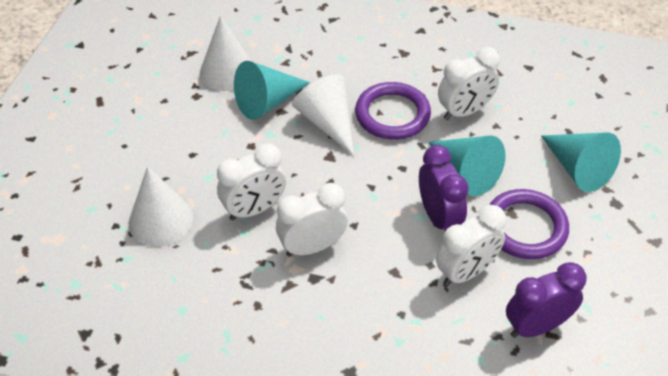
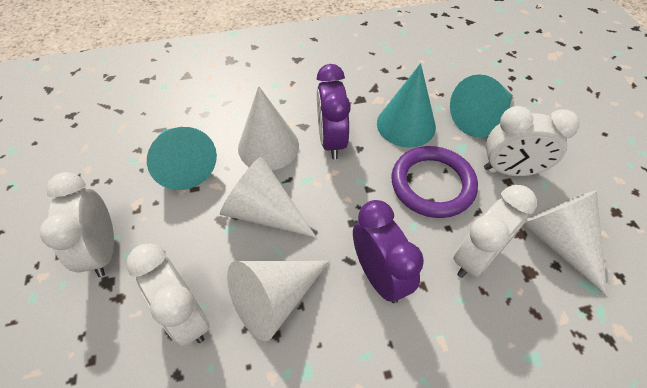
purple ring: 2 -> 1
white cone: 3 -> 4

